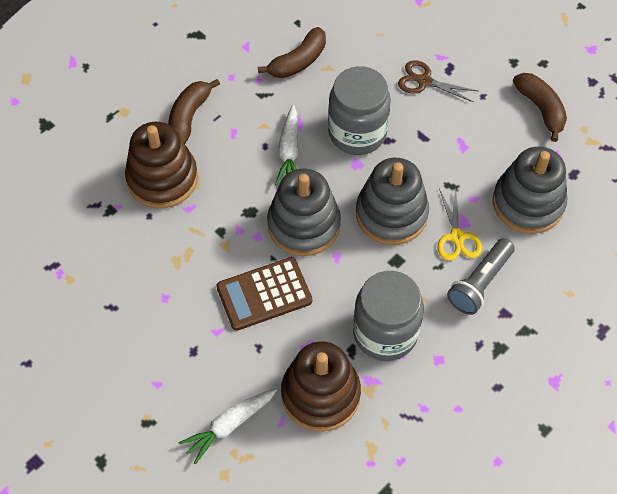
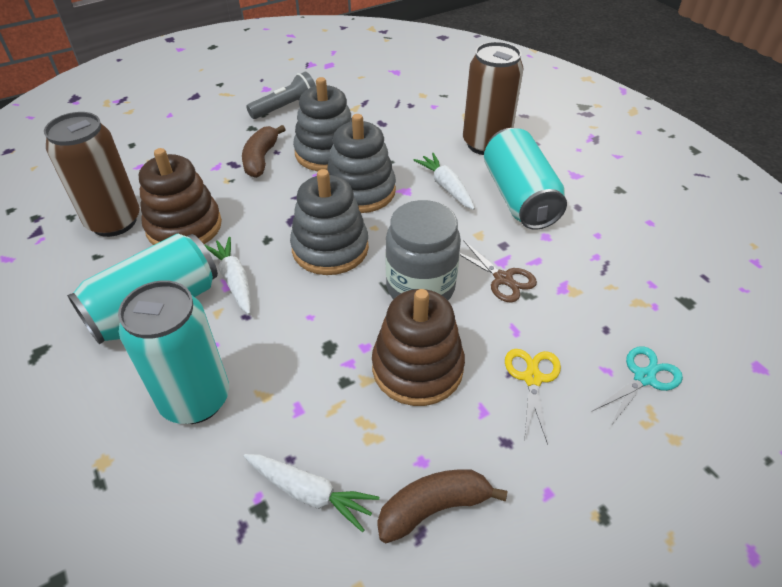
brown banana: 3 -> 2
brown calculator: 1 -> 0
brown can: 0 -> 2
grey jar: 2 -> 1
turquoise can: 0 -> 3
turquoise scissors: 0 -> 1
white carrot: 2 -> 3

